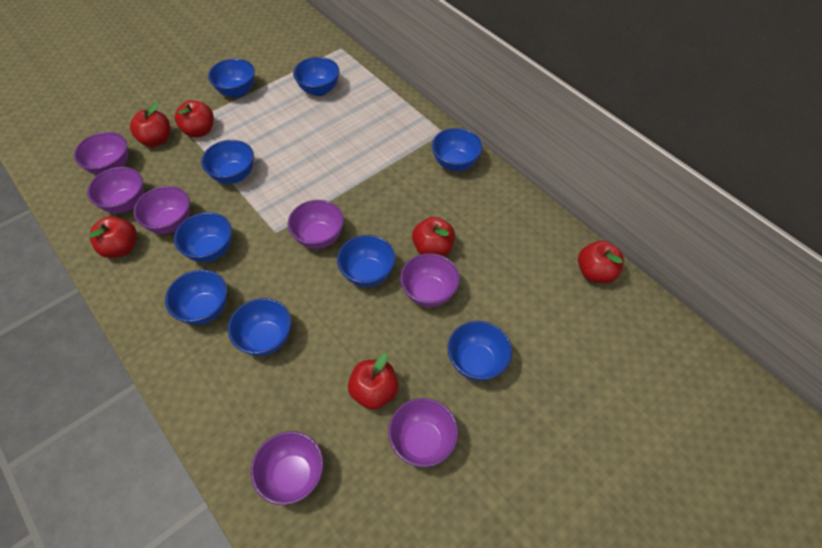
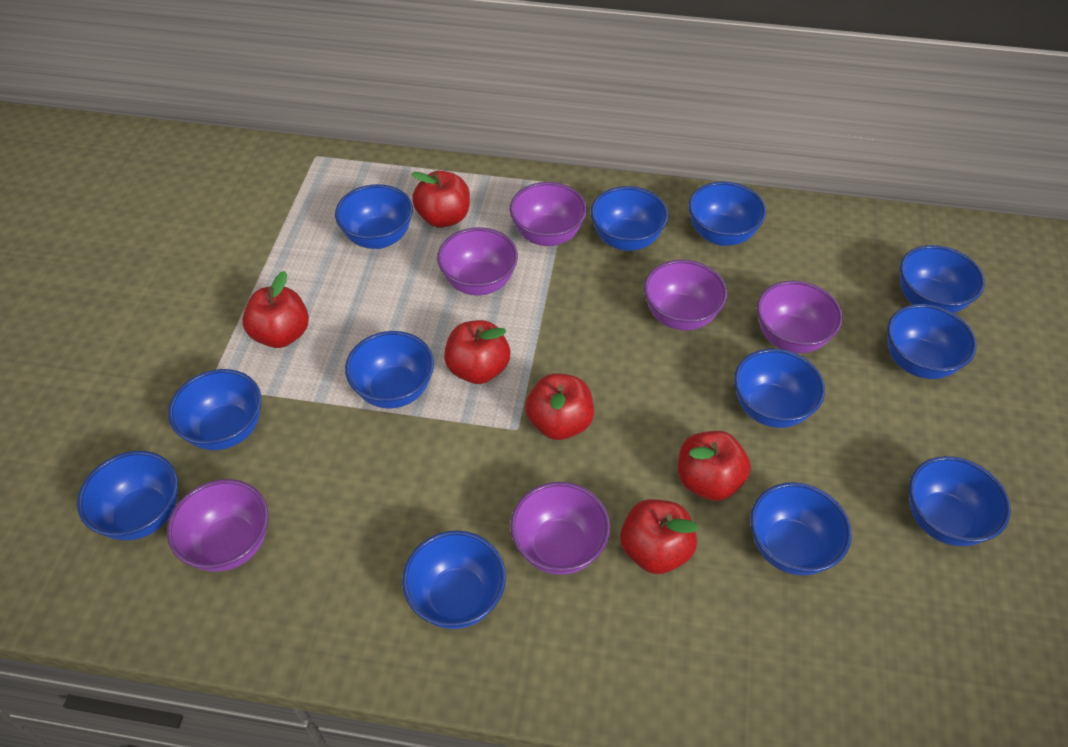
blue bowl: 9 -> 12
purple bowl: 7 -> 6

